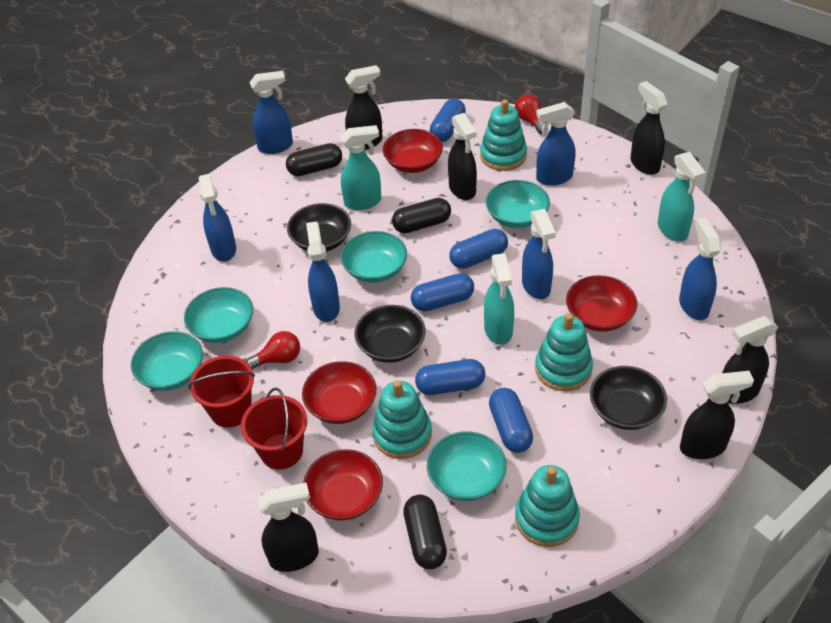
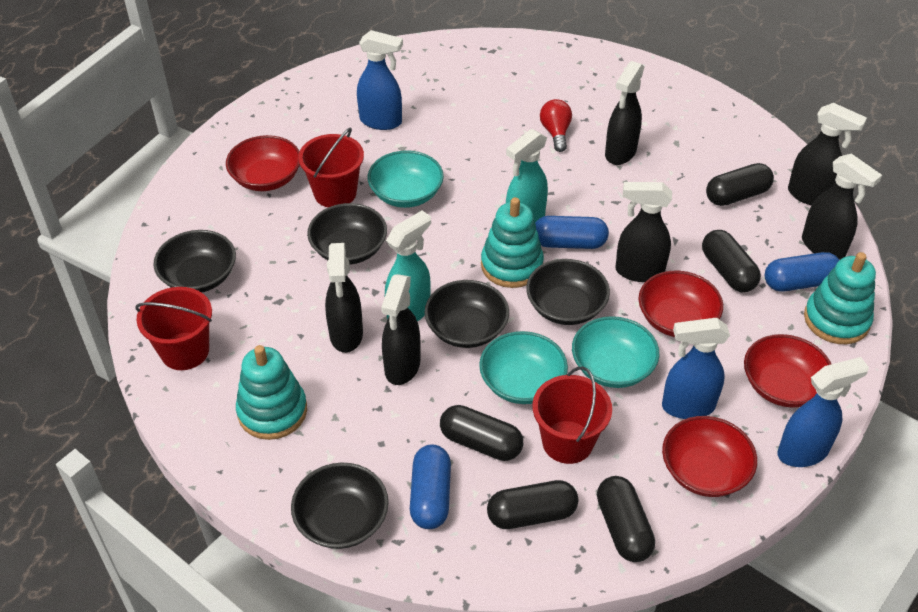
black bowl: 3 -> 5
black capsule: 3 -> 5
blue capsule: 5 -> 3
blue spray bottle: 6 -> 3
red bucket: 2 -> 3
red light bulb: 2 -> 1
turquoise bowl: 5 -> 3
turquoise spray bottle: 3 -> 2
turquoise stacking toy: 4 -> 3

